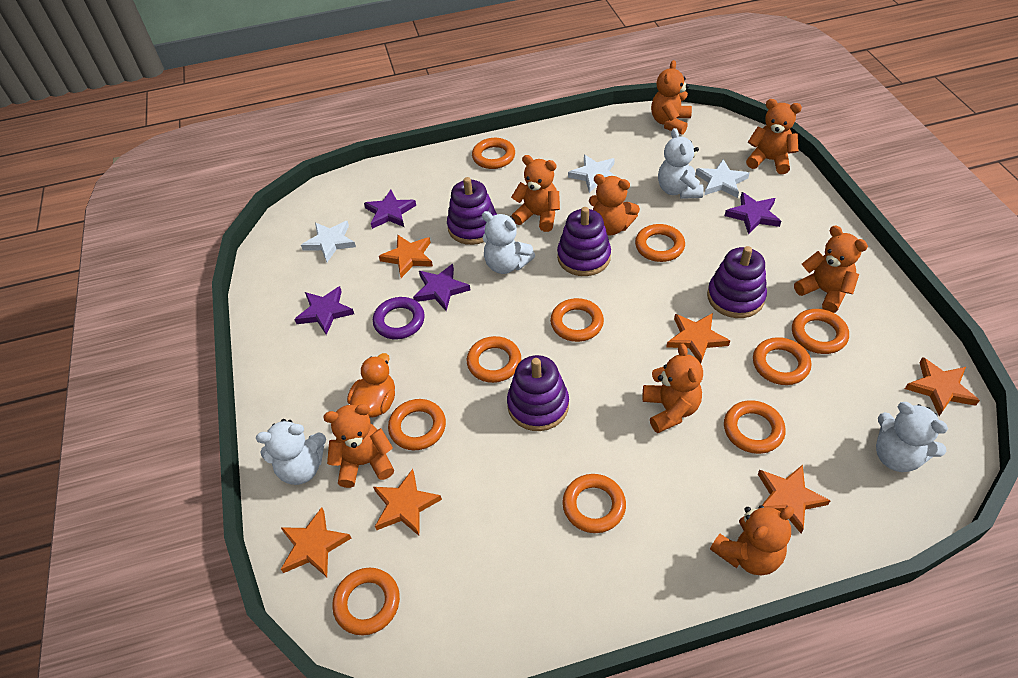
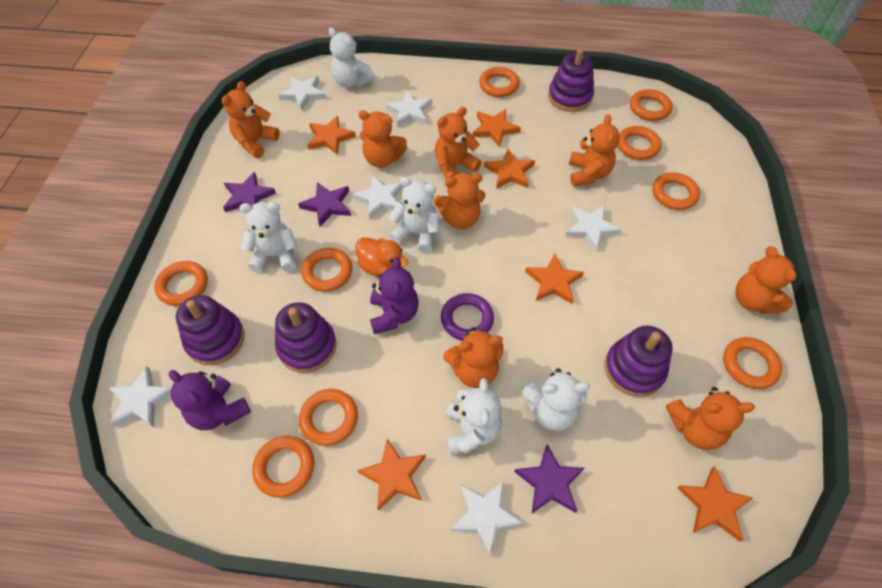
orange ring: 10 -> 9
purple star: 4 -> 3
purple teddy bear: 0 -> 2
white star: 3 -> 6
white teddy bear: 4 -> 5

